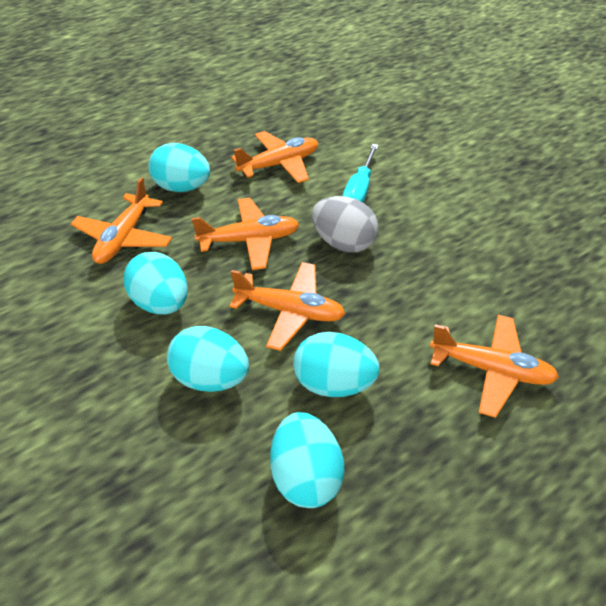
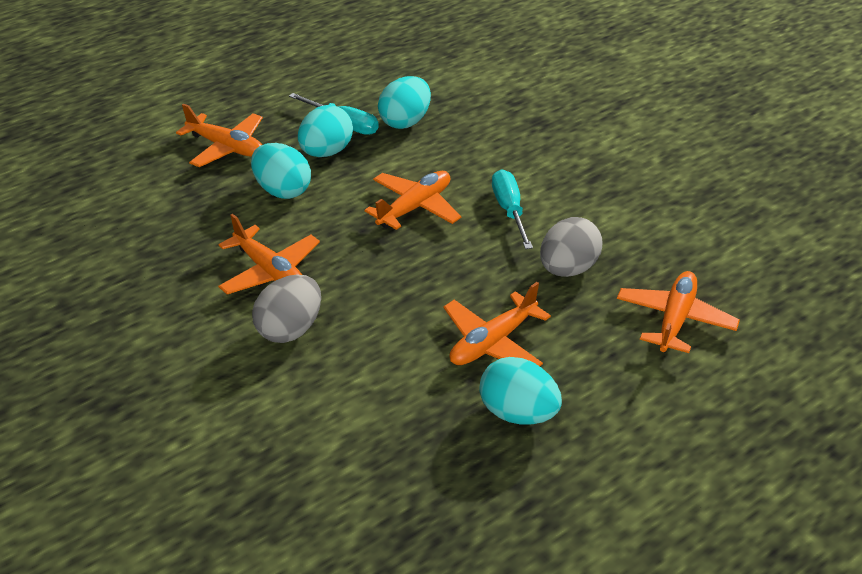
grey egg: 1 -> 2
turquoise egg: 5 -> 4
turquoise screwdriver: 1 -> 2

